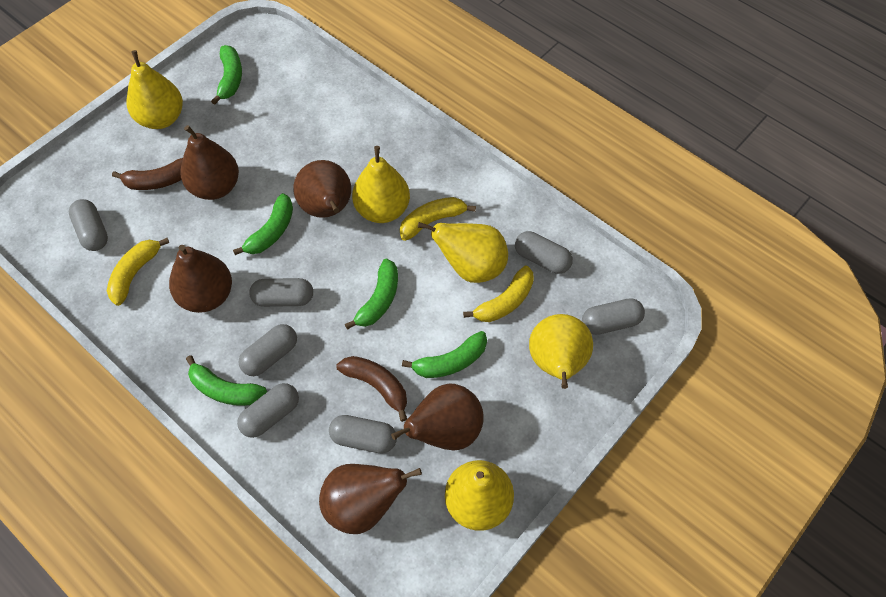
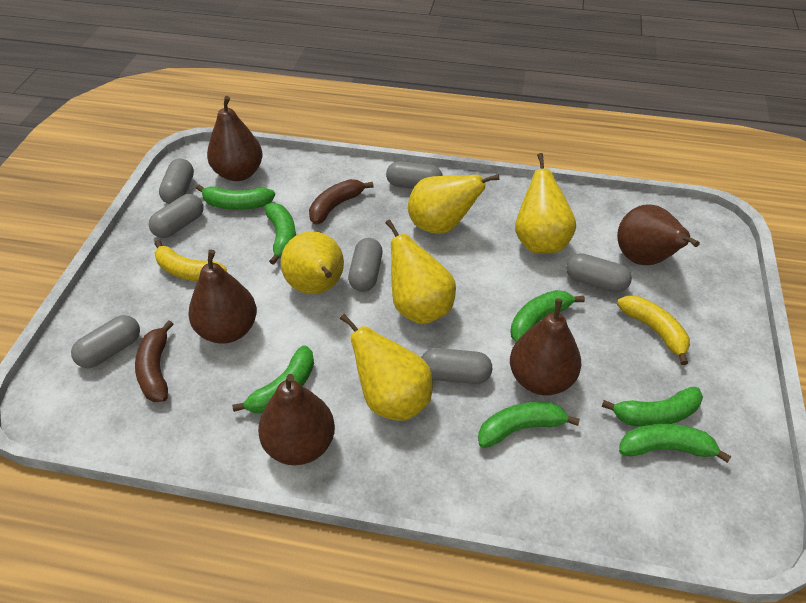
green banana: 5 -> 7
yellow banana: 3 -> 2

